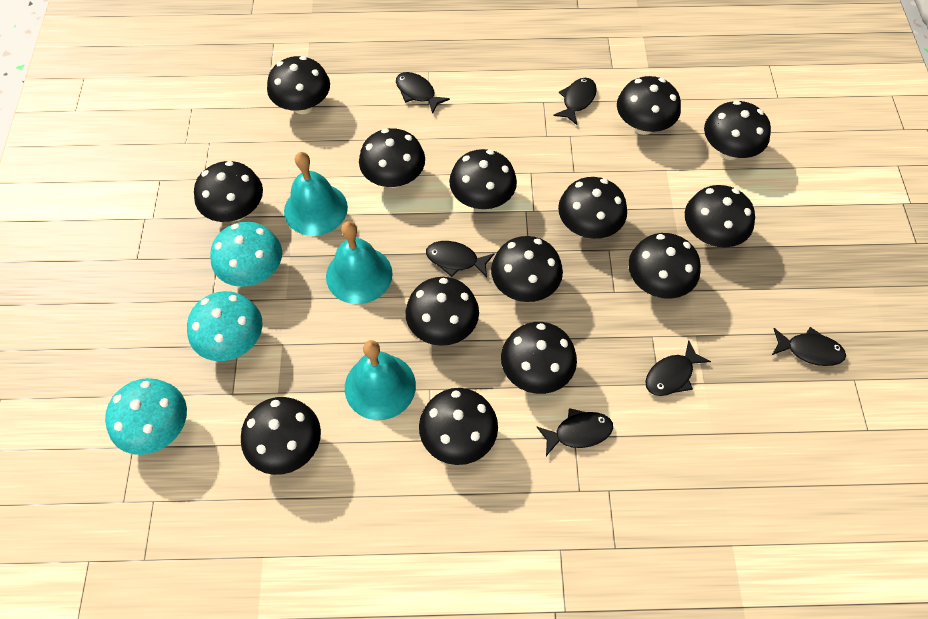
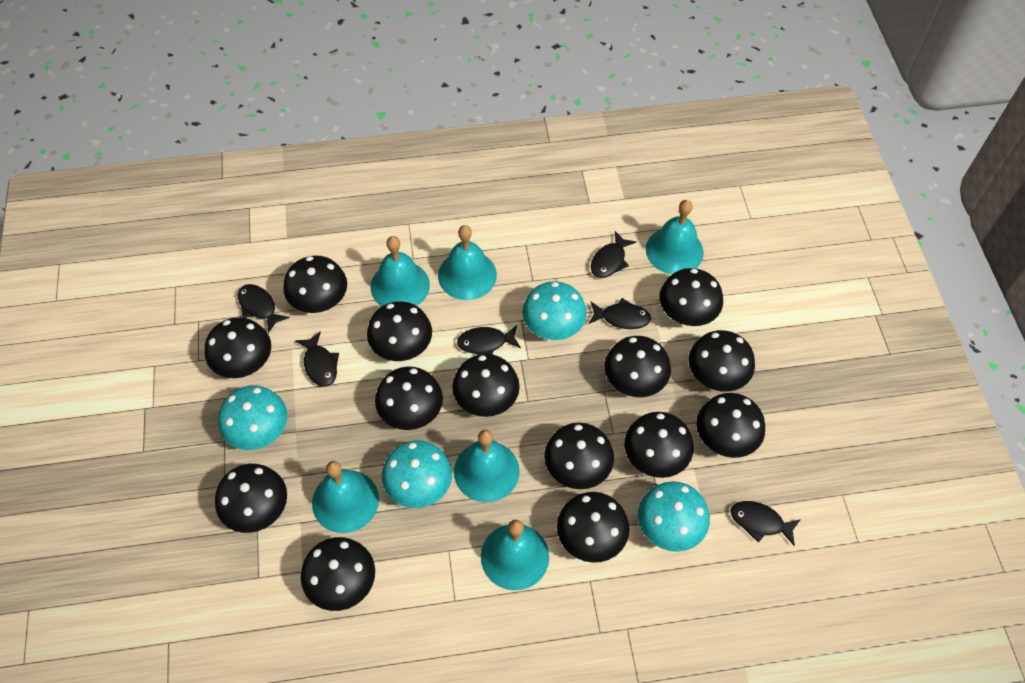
turquoise bell: 3 -> 6
turquoise mushroom: 3 -> 4

